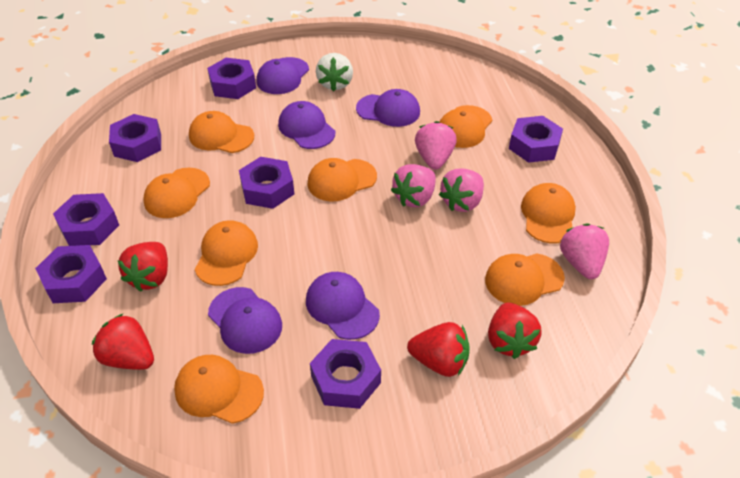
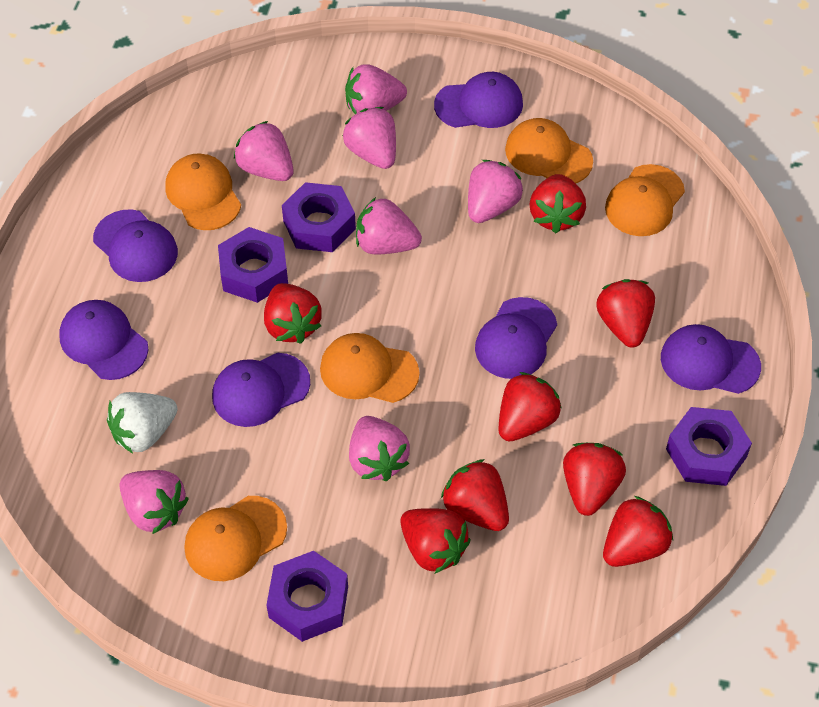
orange cap: 8 -> 5
pink strawberry: 4 -> 7
purple cap: 5 -> 6
purple nut: 7 -> 4
red strawberry: 4 -> 8

